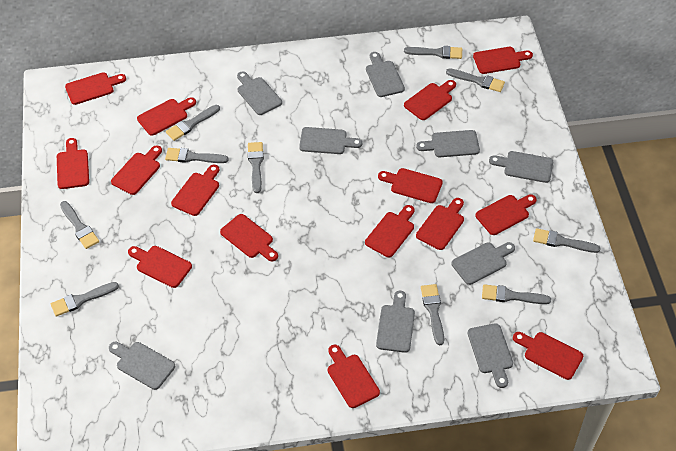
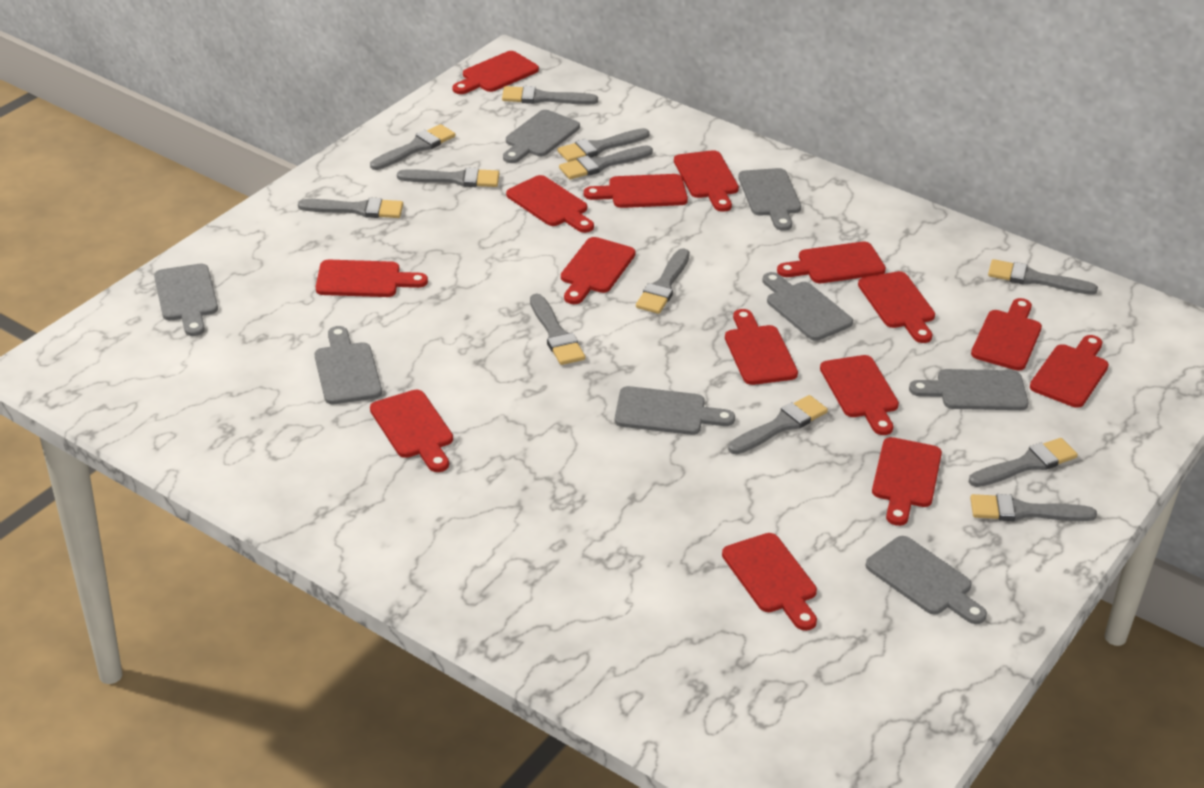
grey brush: 10 -> 12
grey cutting board: 9 -> 8

